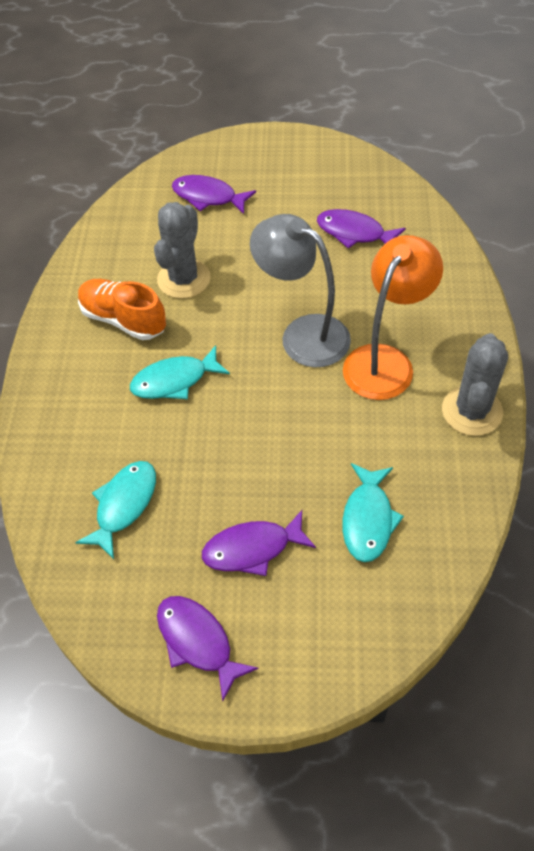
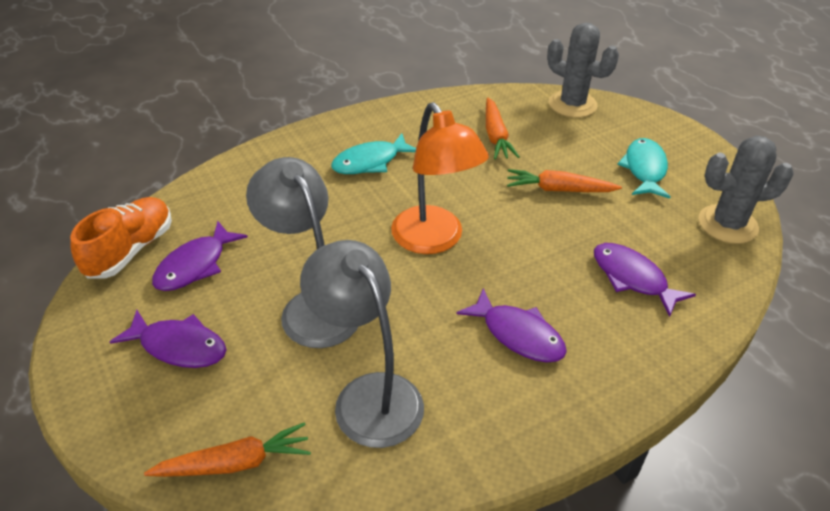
grey lamp: 1 -> 2
orange carrot: 0 -> 3
turquoise fish: 3 -> 2

